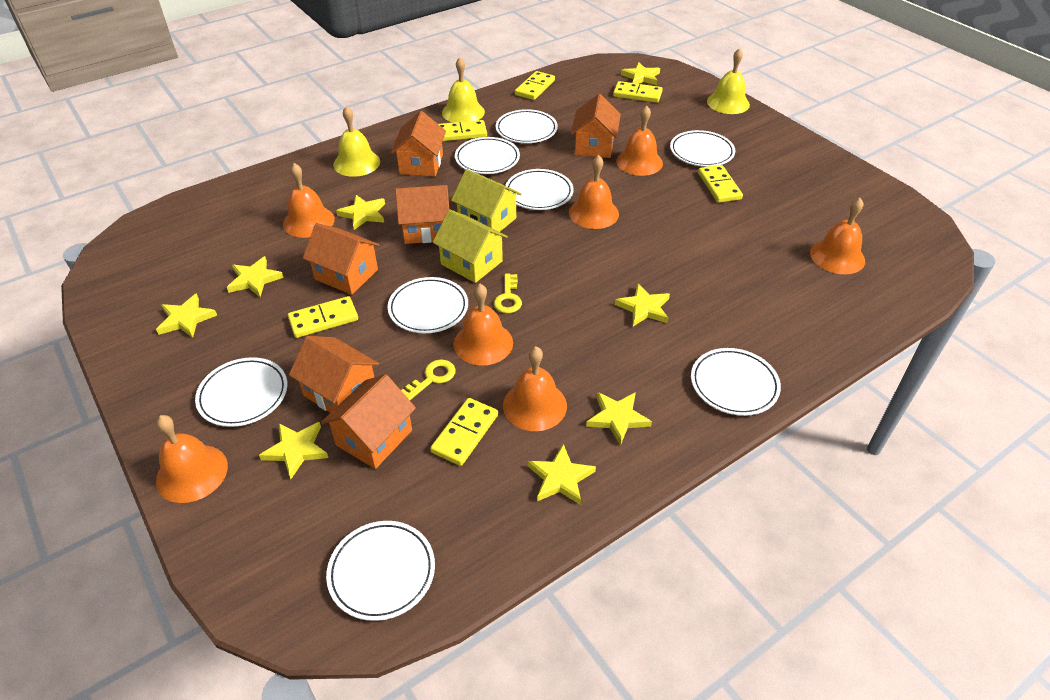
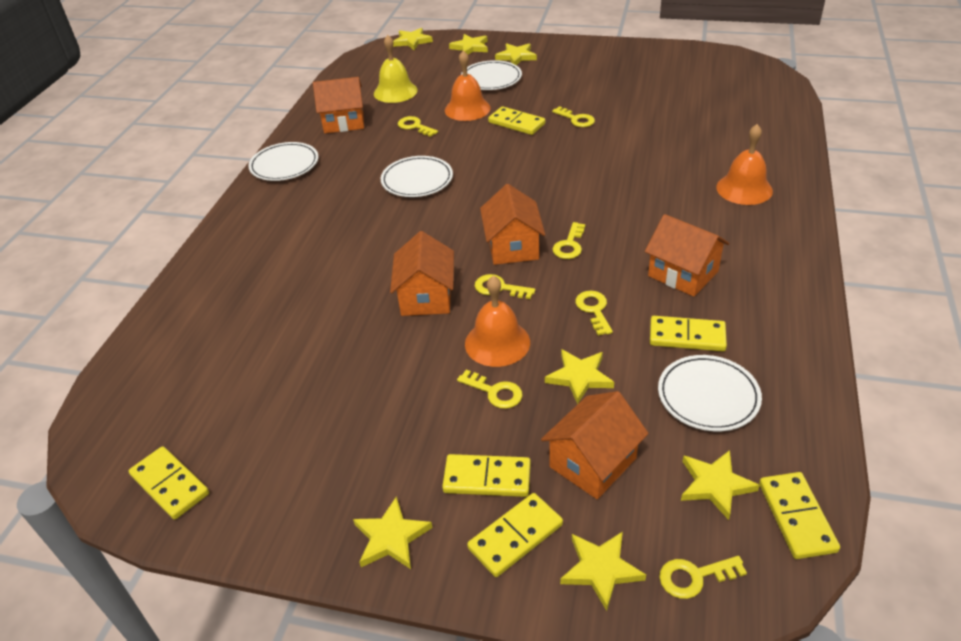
orange bell: 7 -> 3
orange house: 6 -> 5
white plate: 8 -> 4
yellow bell: 3 -> 1
yellow house: 2 -> 0
yellow key: 2 -> 7
yellow star: 8 -> 7

